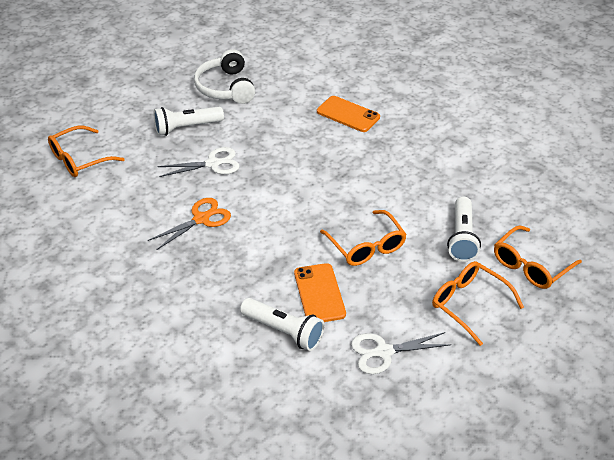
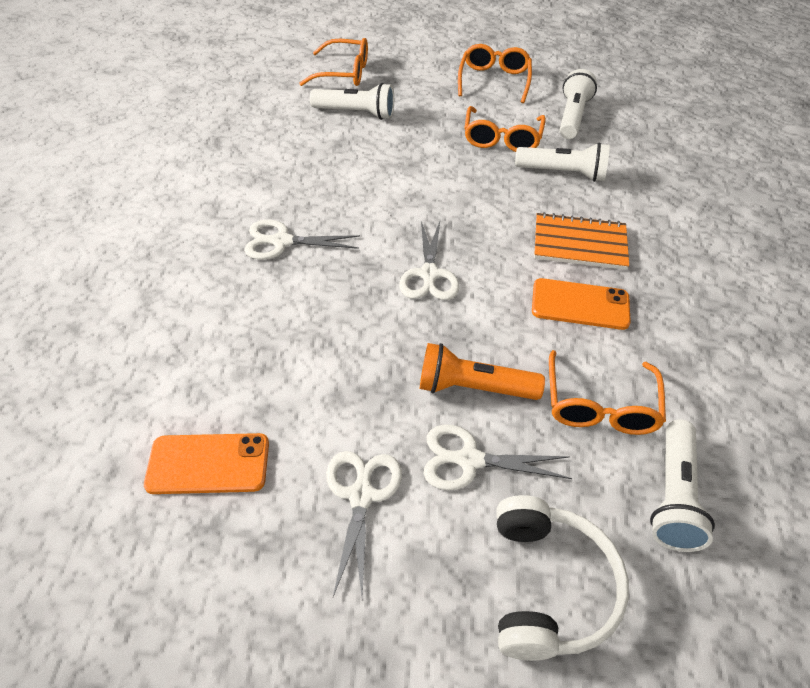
orange flashlight: 0 -> 1
orange notebook: 0 -> 1
orange scissors: 1 -> 0
white flashlight: 3 -> 4
white scissors: 2 -> 4

